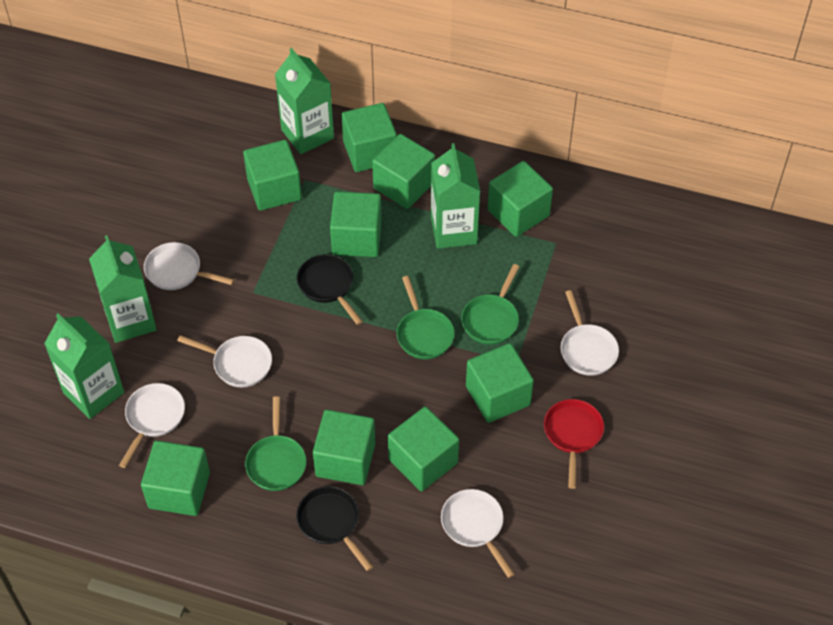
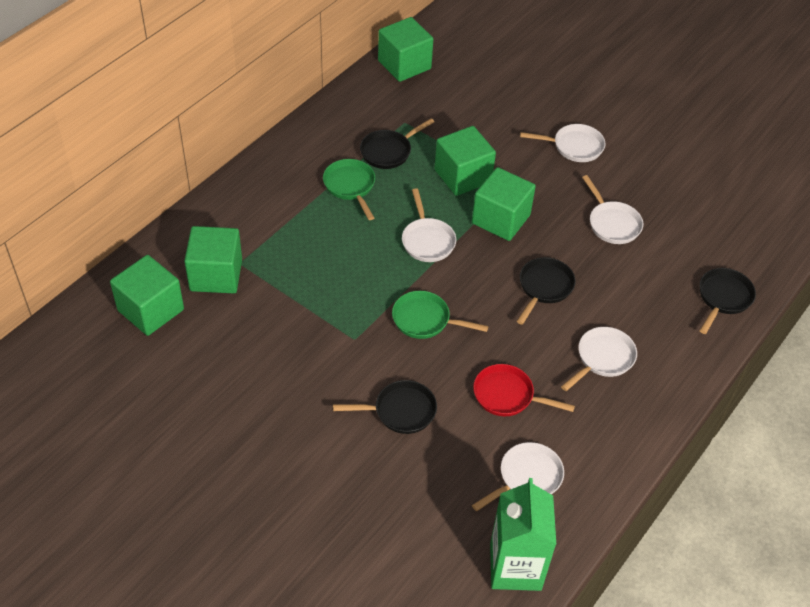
black pan: 2 -> 4
green carton: 4 -> 1
green cube: 9 -> 5
green pan: 3 -> 2

